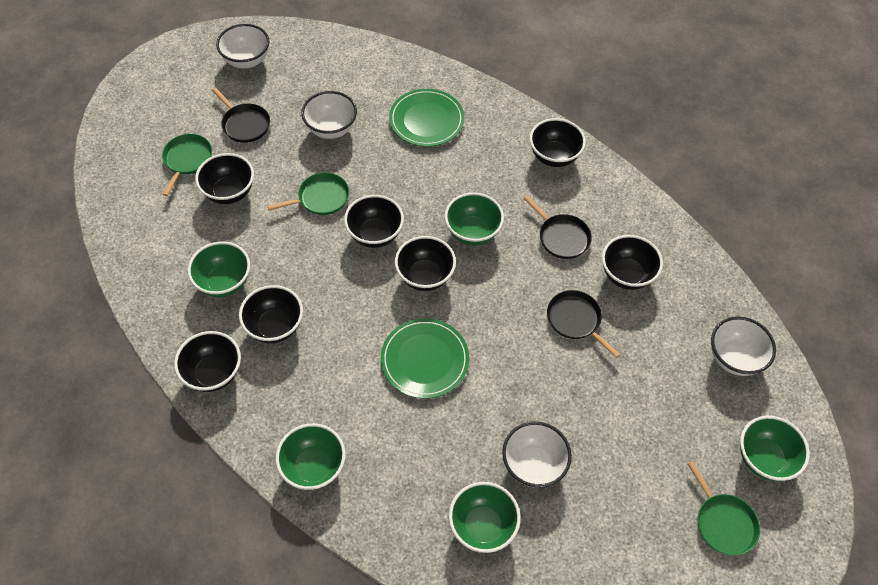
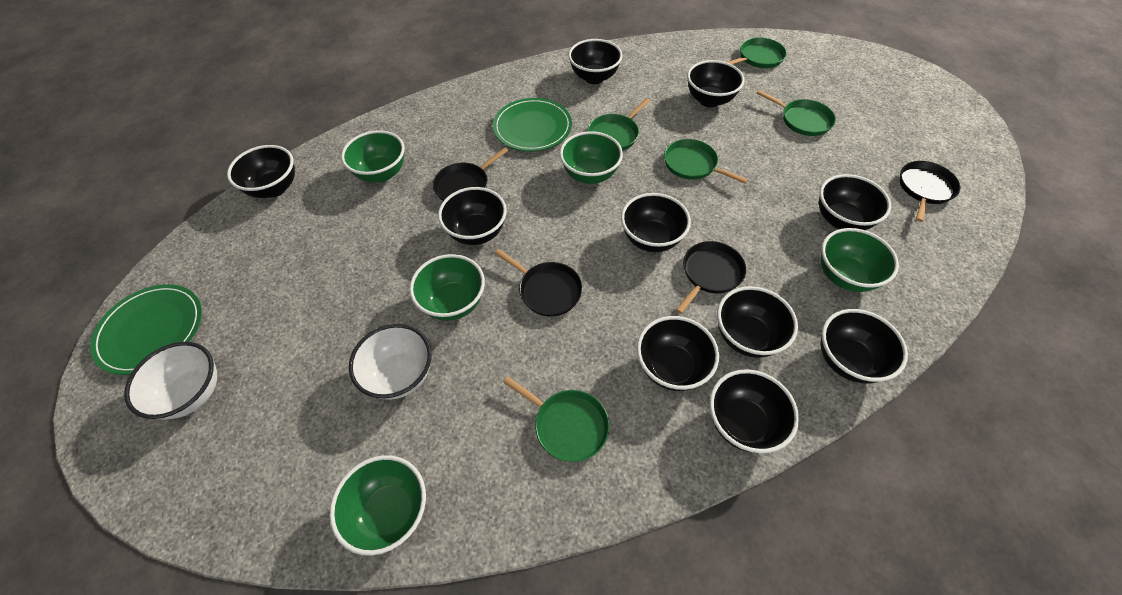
black bowl: 7 -> 10
black pan: 3 -> 4
green pan: 3 -> 5
white bowl: 4 -> 2

